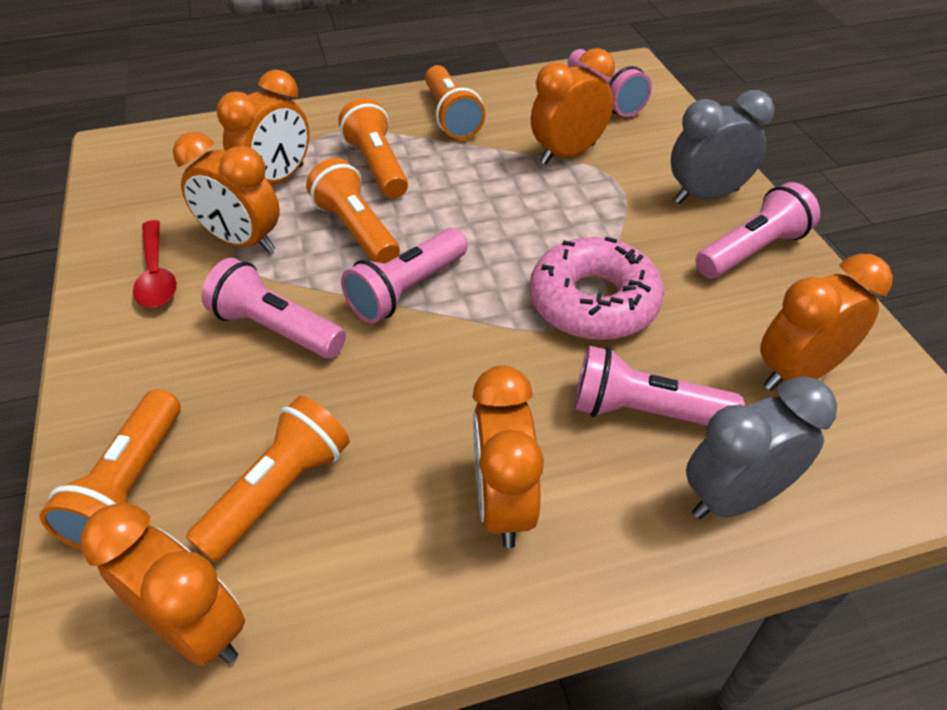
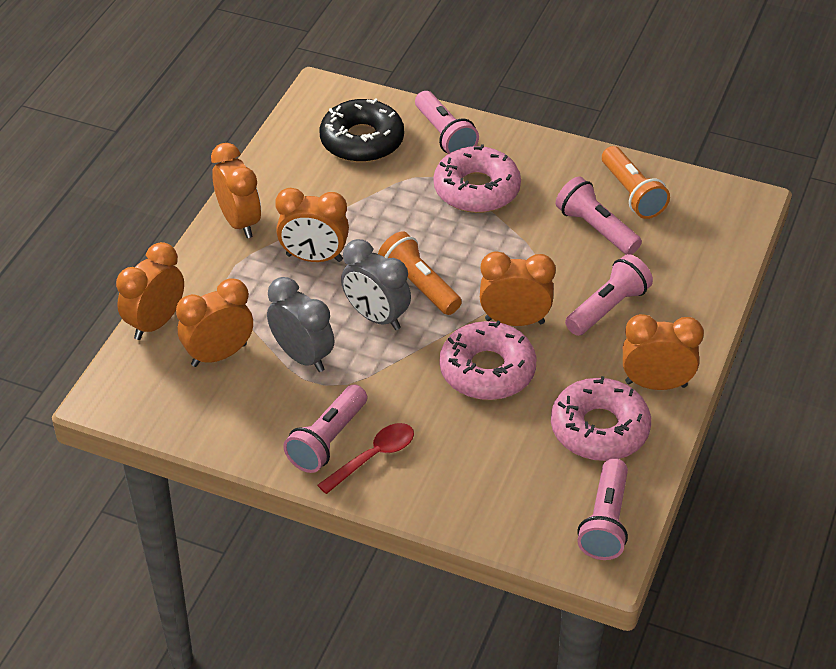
black donut: 0 -> 1
orange flashlight: 5 -> 2
pink donut: 1 -> 3

